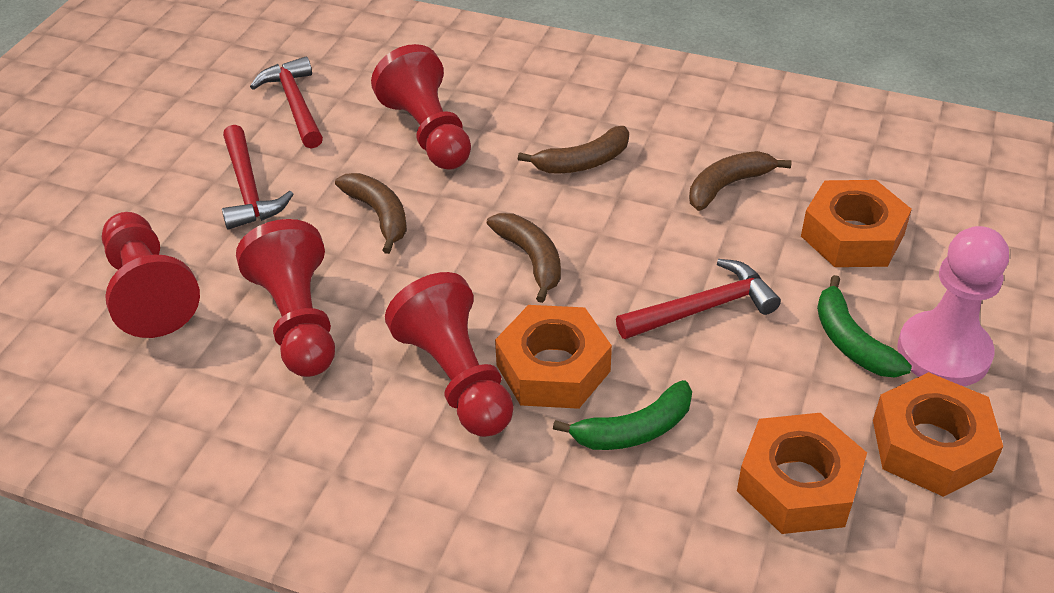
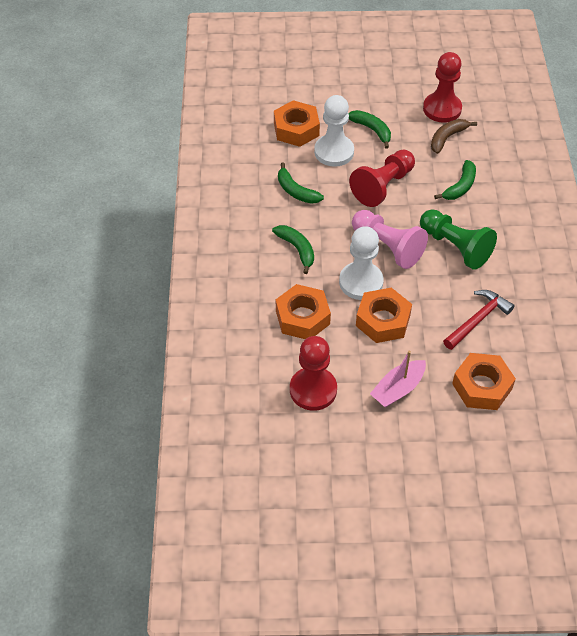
brown banana: 4 -> 1
green banana: 2 -> 4
green pawn: 0 -> 1
pink boat: 0 -> 1
red hammer: 3 -> 1
red pawn: 4 -> 3
white pawn: 0 -> 2

